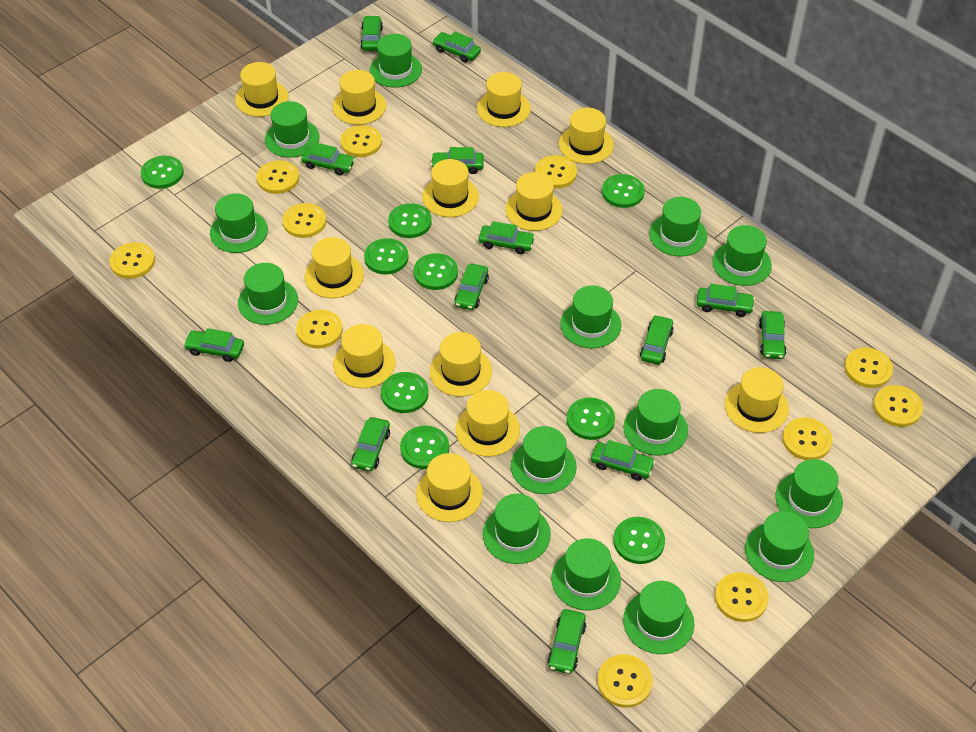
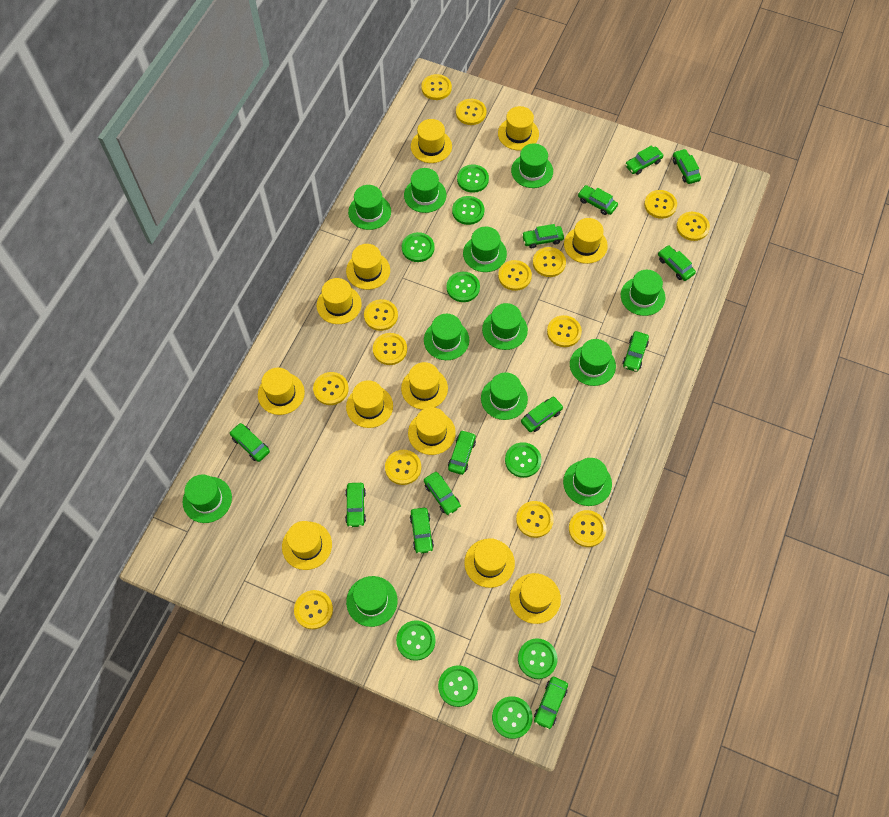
green hat: 14 -> 12
yellow button: 11 -> 14

